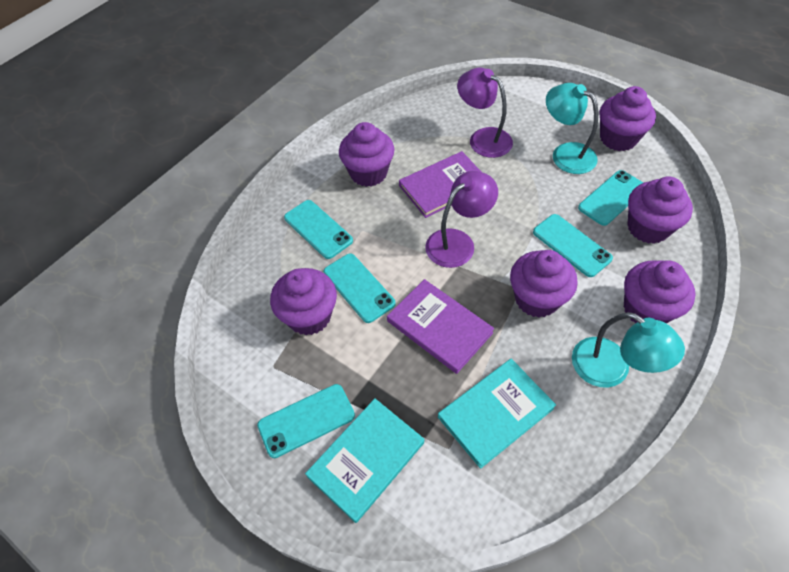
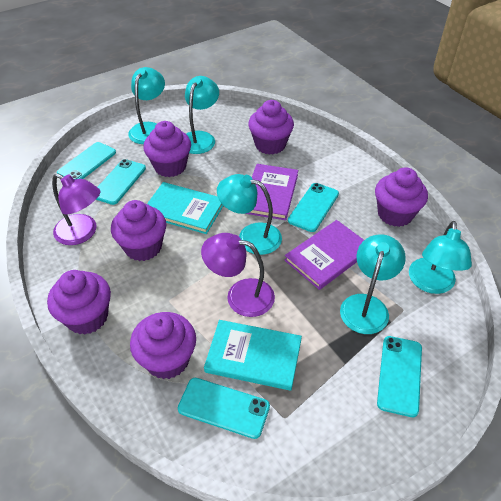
turquoise lamp: 2 -> 5

